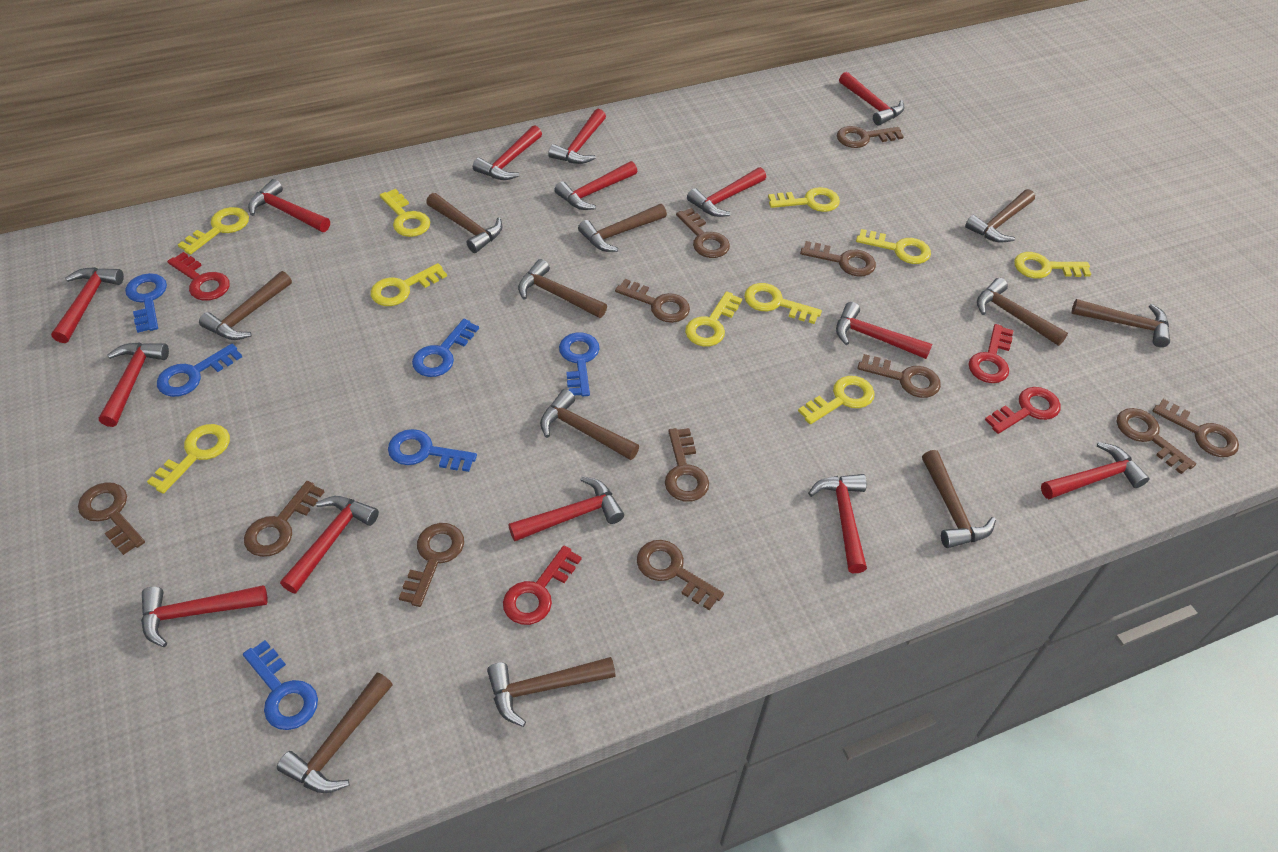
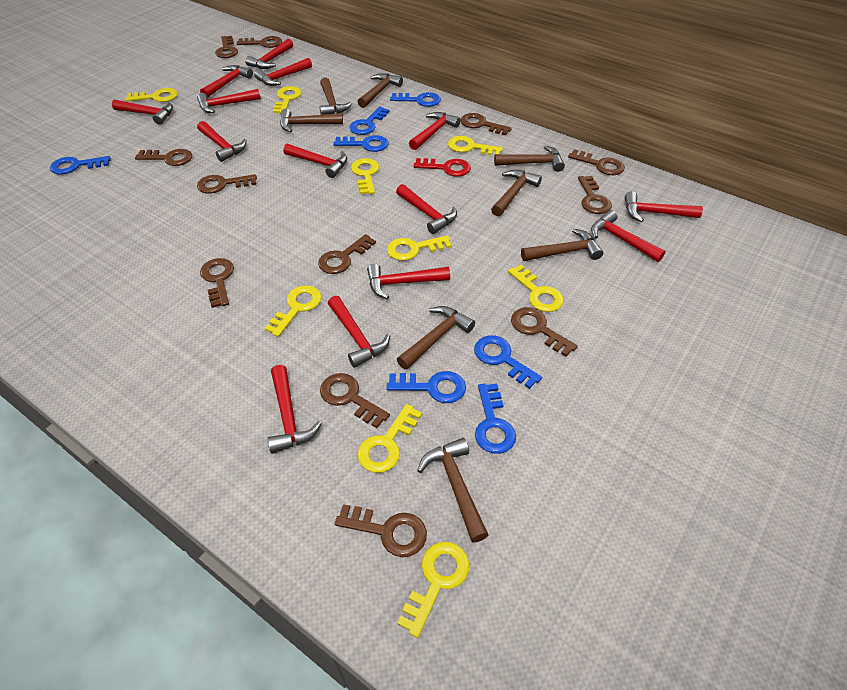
blue key: 6 -> 7
brown hammer: 11 -> 8
red key: 4 -> 1
yellow key: 10 -> 9

